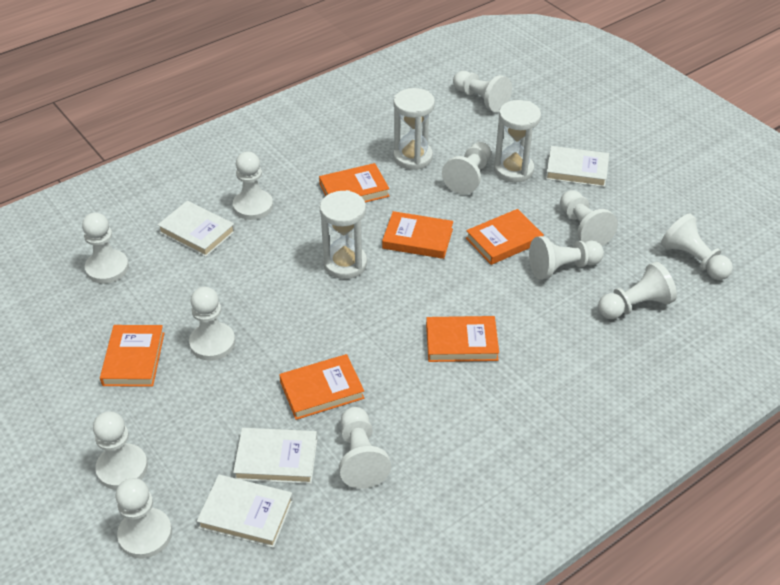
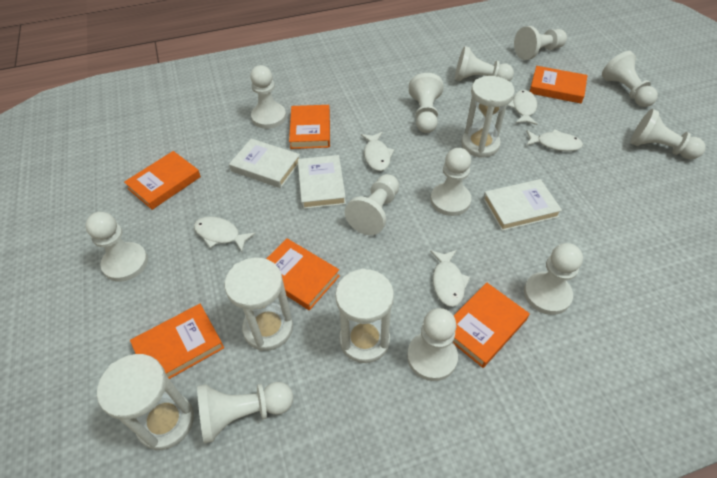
white book: 4 -> 3
white fish: 0 -> 5
white hourglass: 3 -> 4

